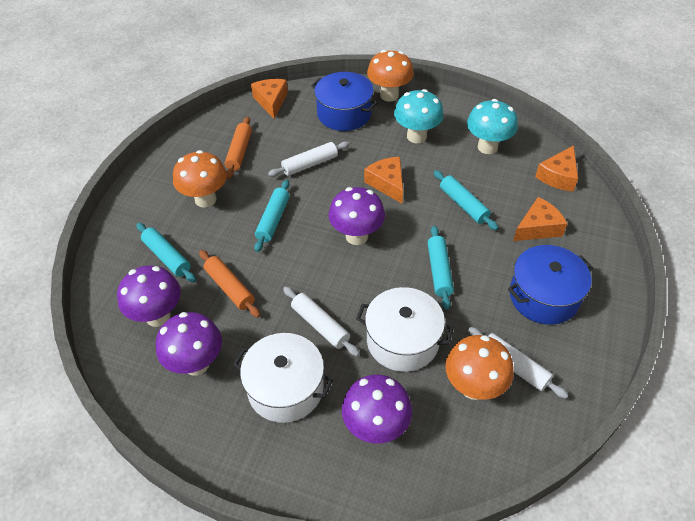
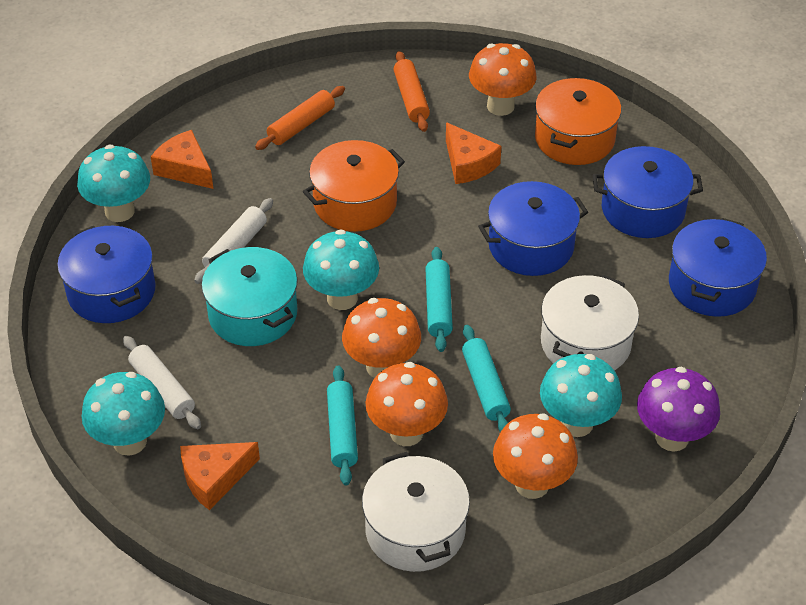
blue pot: 2 -> 4
orange cheese: 4 -> 3
orange mushroom: 3 -> 4
orange pot: 0 -> 2
purple mushroom: 4 -> 1
turquoise mushroom: 2 -> 4
turquoise pot: 0 -> 1
turquoise rolling pin: 4 -> 3
white rolling pin: 3 -> 2

